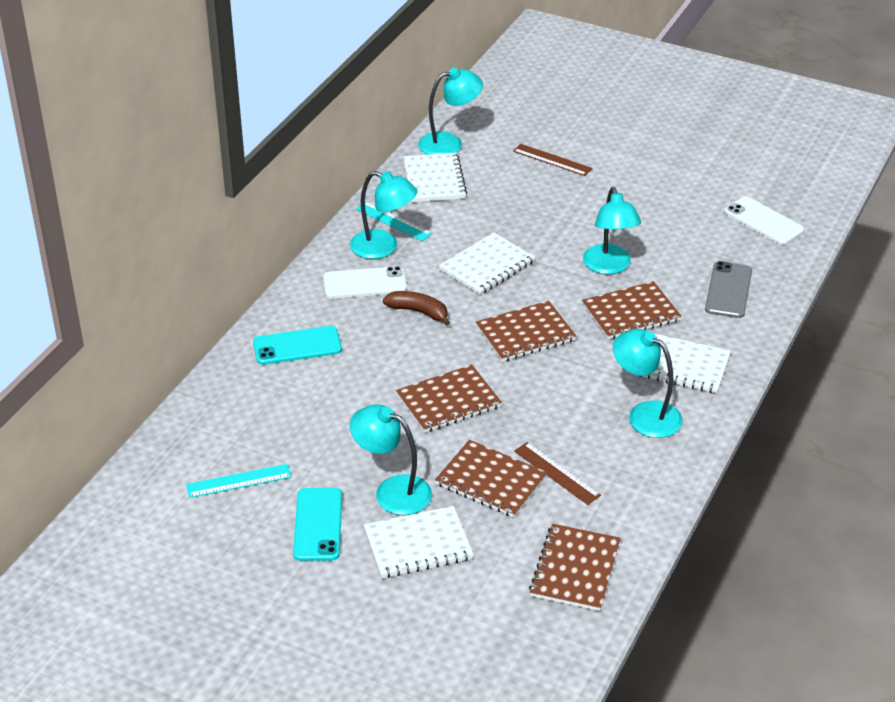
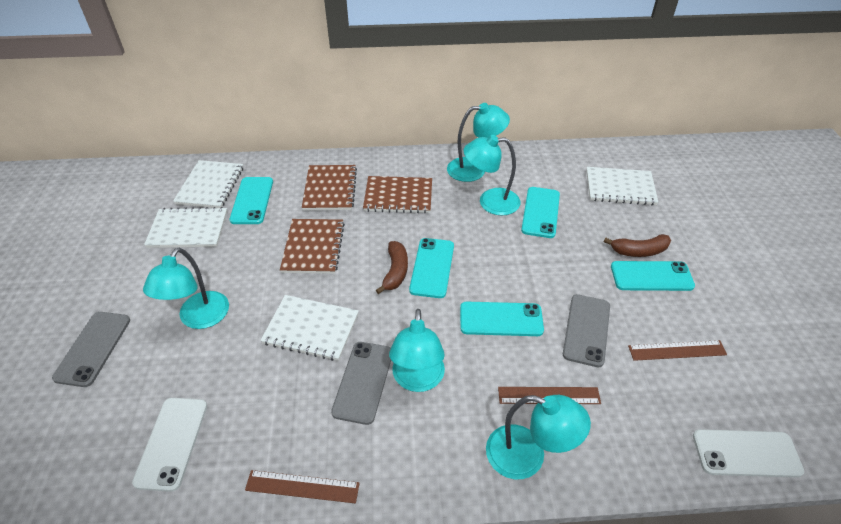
brown banana: 1 -> 2
brown notebook: 5 -> 3
brown ruler: 2 -> 3
grey phone: 1 -> 3
turquoise phone: 2 -> 5
turquoise ruler: 2 -> 0

